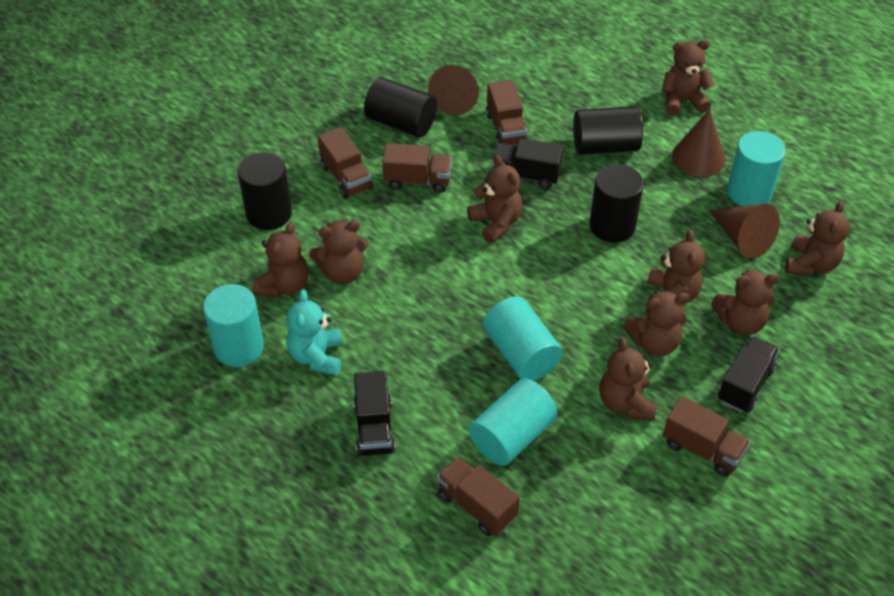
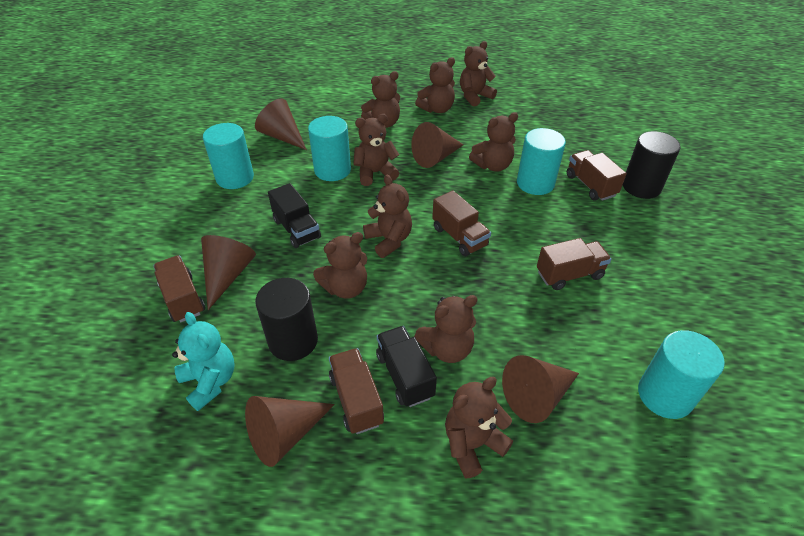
black cylinder: 4 -> 2
black truck: 3 -> 2
brown cone: 3 -> 5

